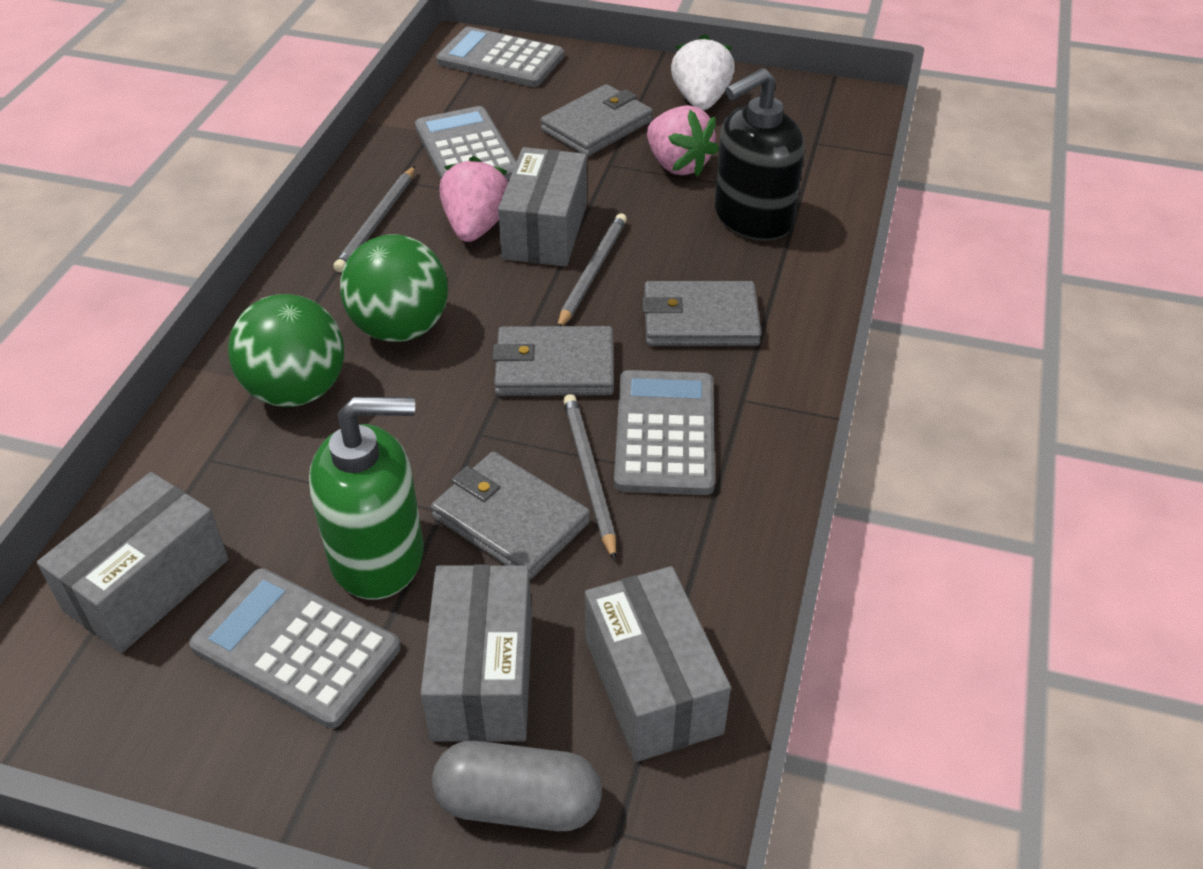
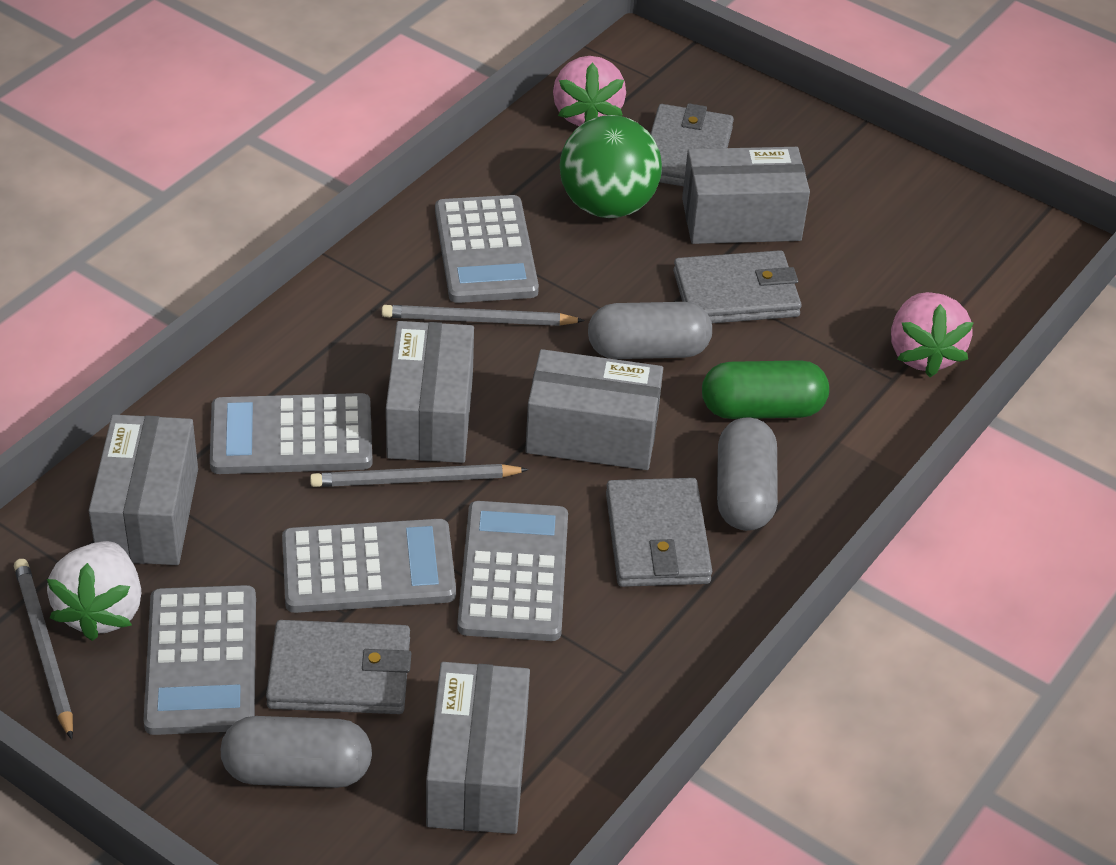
black soap dispenser: 1 -> 0
green ball: 2 -> 1
green capsule: 0 -> 1
green soap dispenser: 1 -> 0
grey box: 4 -> 5
grey calculator: 4 -> 5
grey capsule: 1 -> 3

